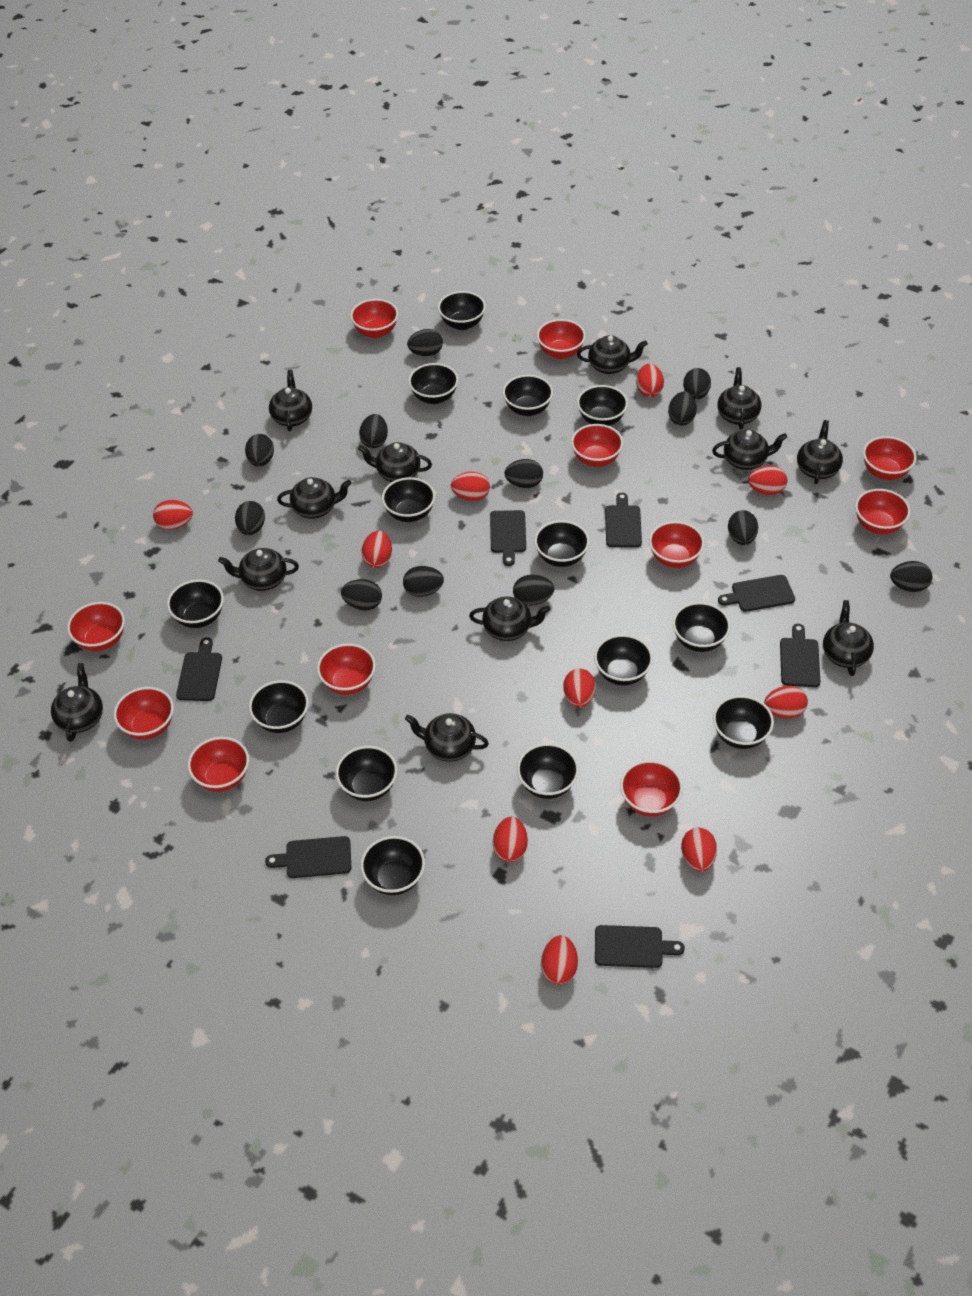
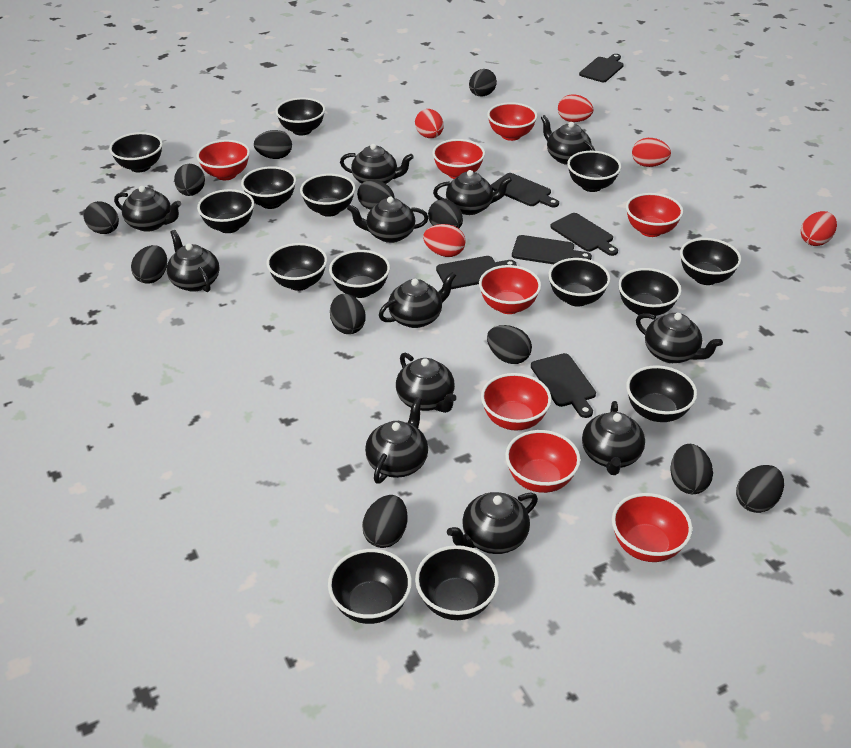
black cutting board: 7 -> 6
red bowl: 11 -> 8
red egg: 10 -> 5

